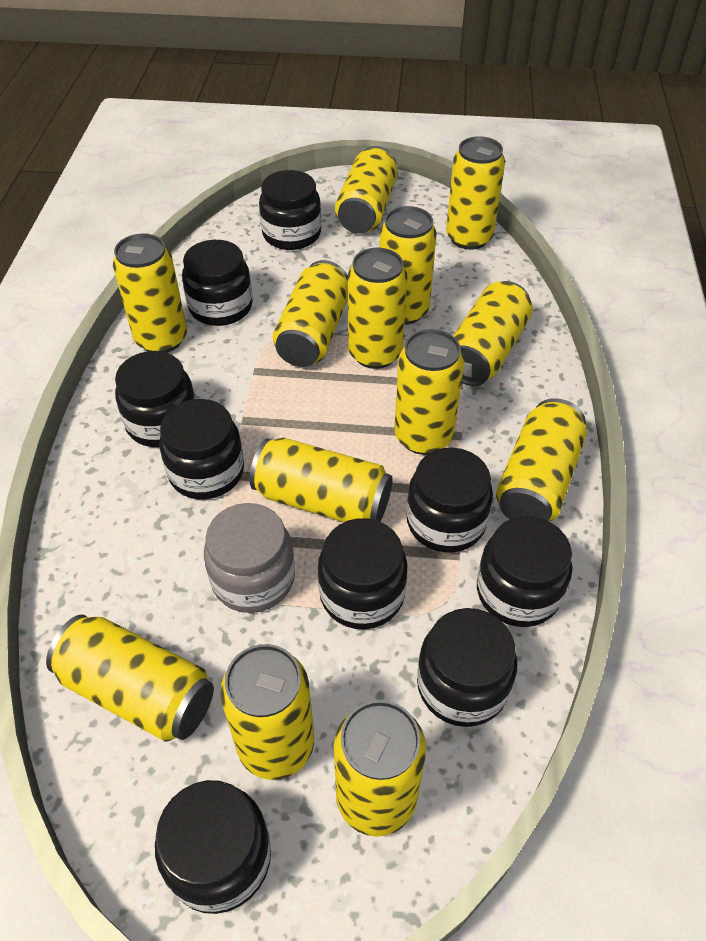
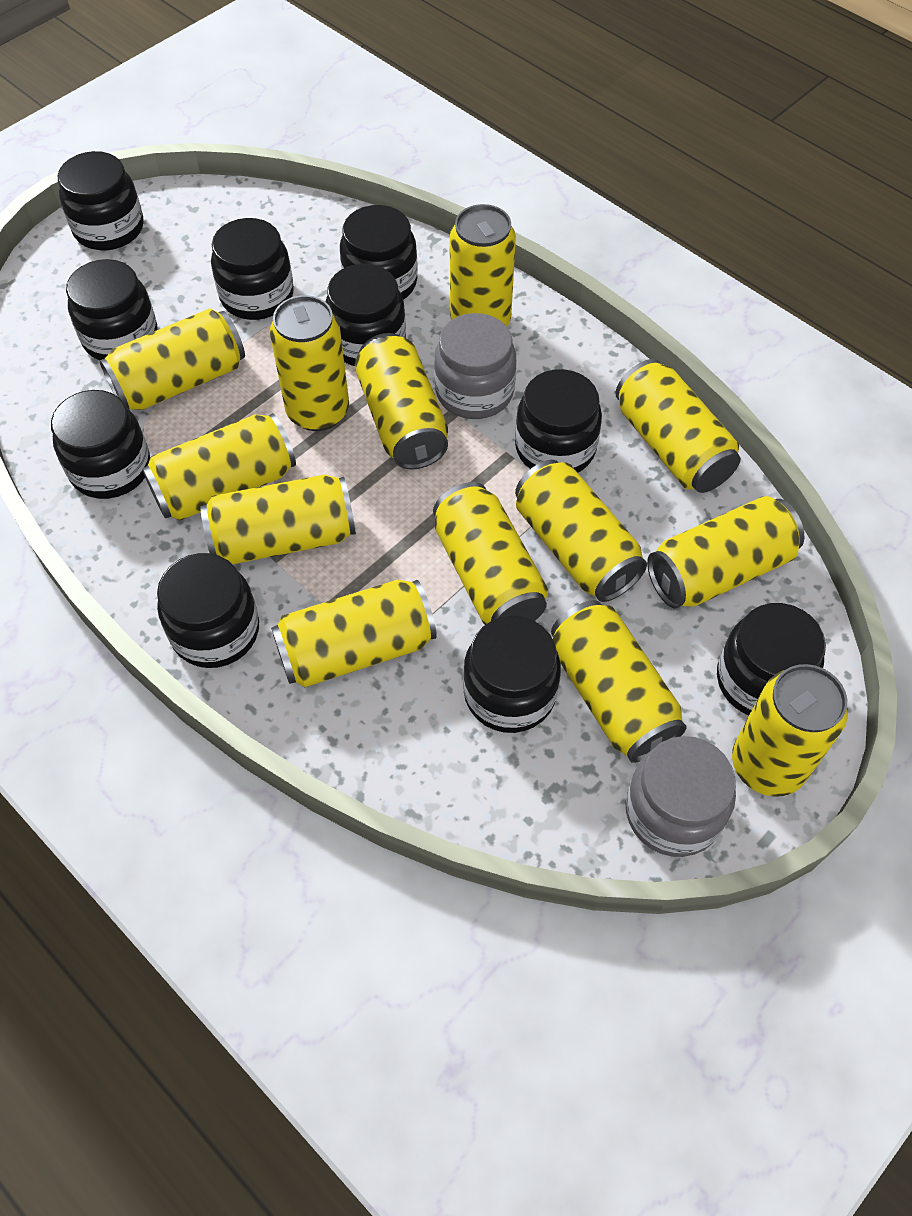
black jar: 9 -> 10
grey jar: 1 -> 2

